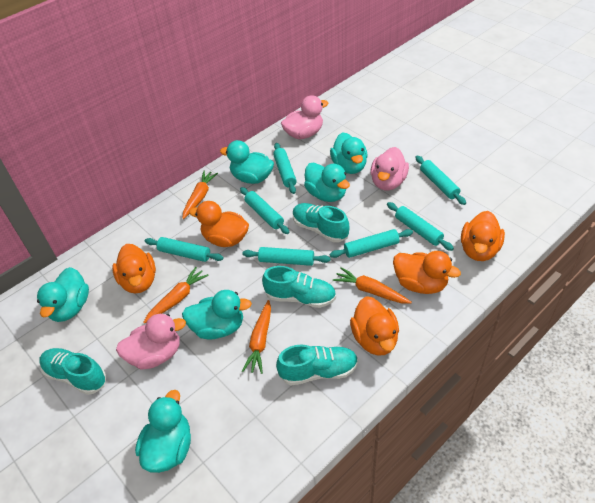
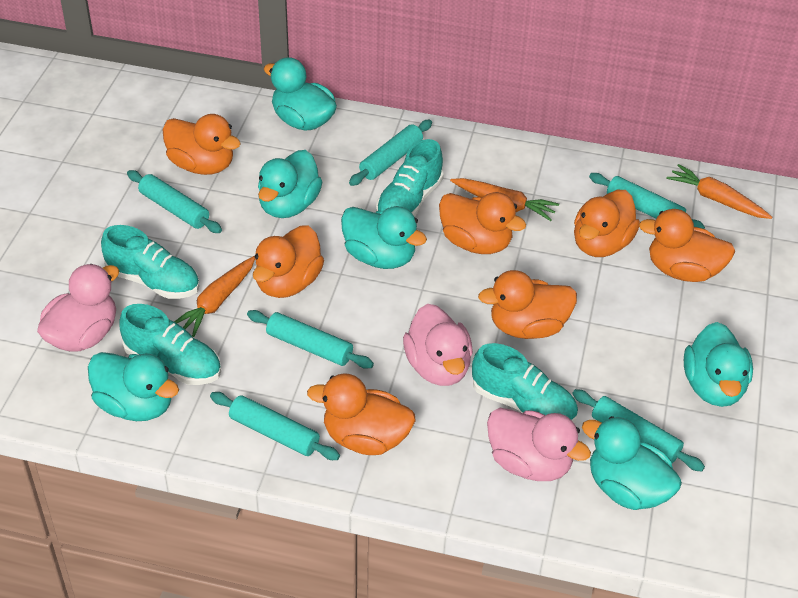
orange carrot: 4 -> 3
orange duck: 5 -> 7
turquoise rolling pin: 7 -> 6

